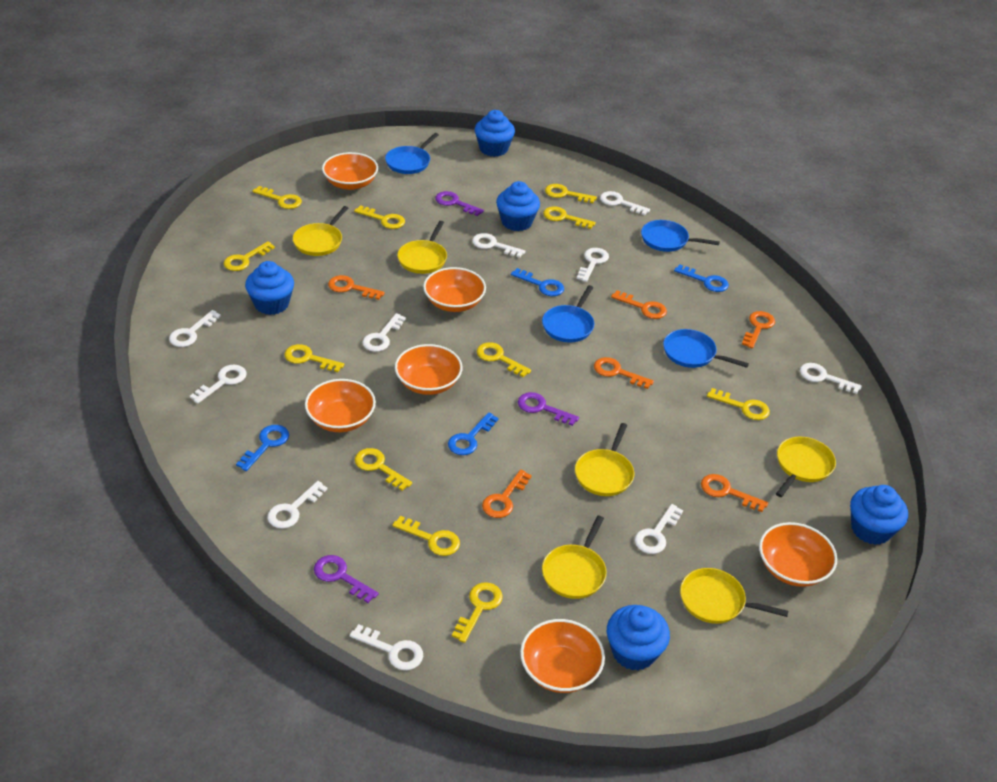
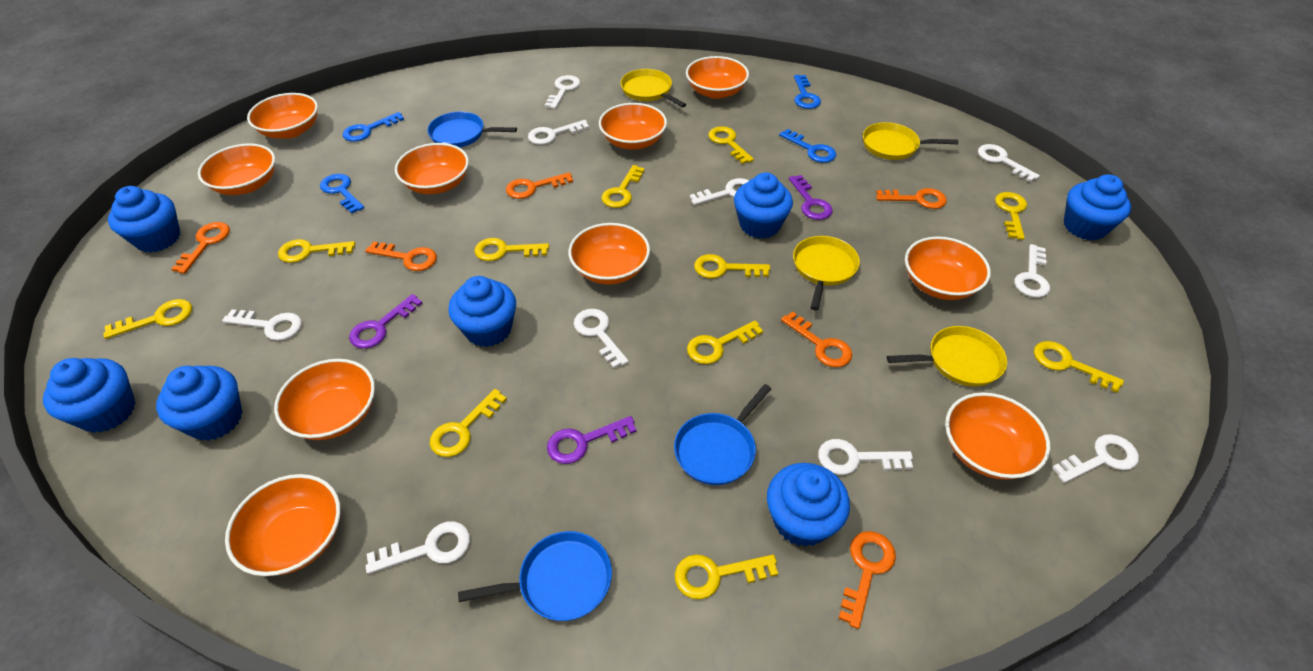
blue cupcake: 5 -> 7
blue pan: 4 -> 3
orange bowl: 6 -> 10
yellow pan: 6 -> 4

